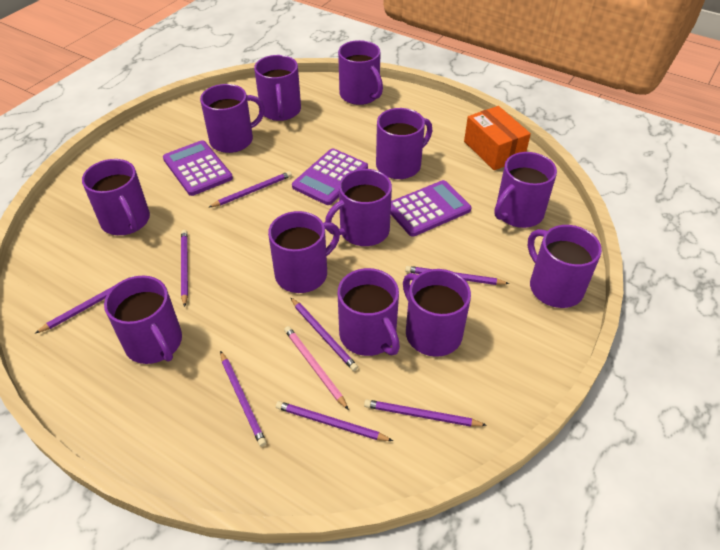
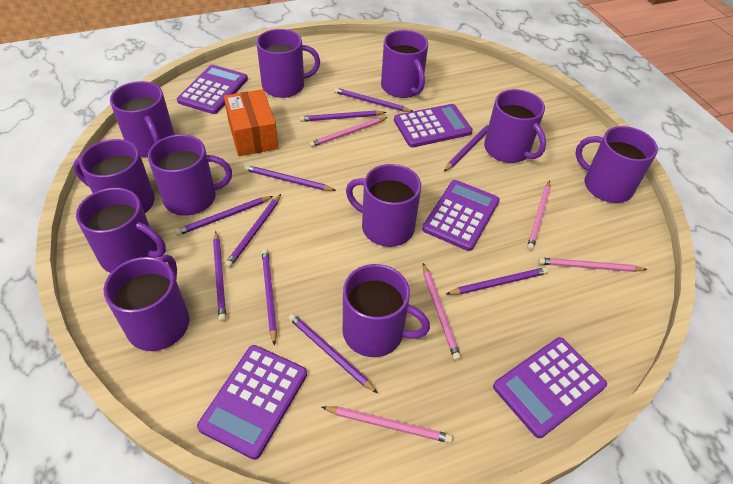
pink pencil: 1 -> 5
purple calculator: 3 -> 5
purple mug: 12 -> 11
purple pencil: 8 -> 10

